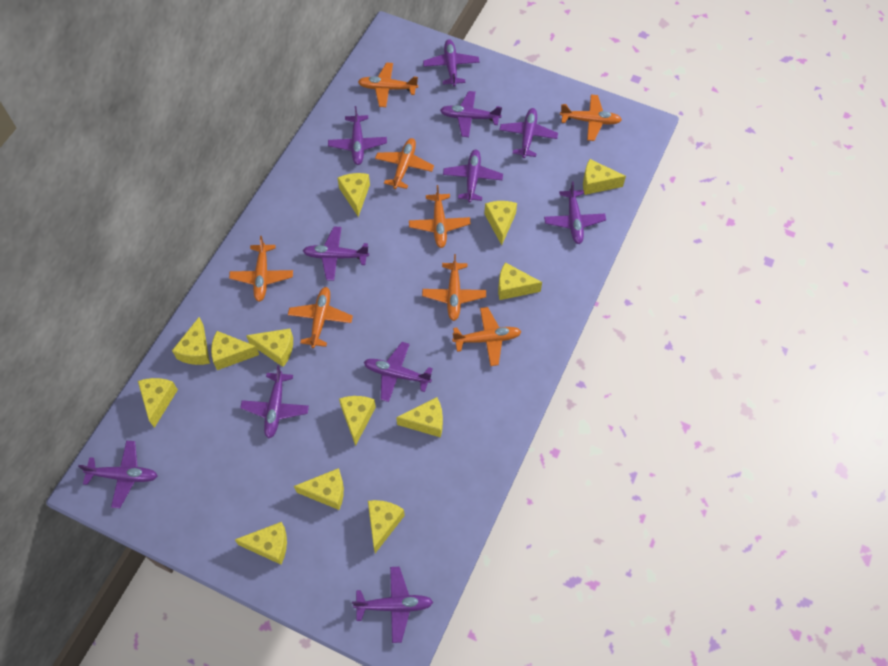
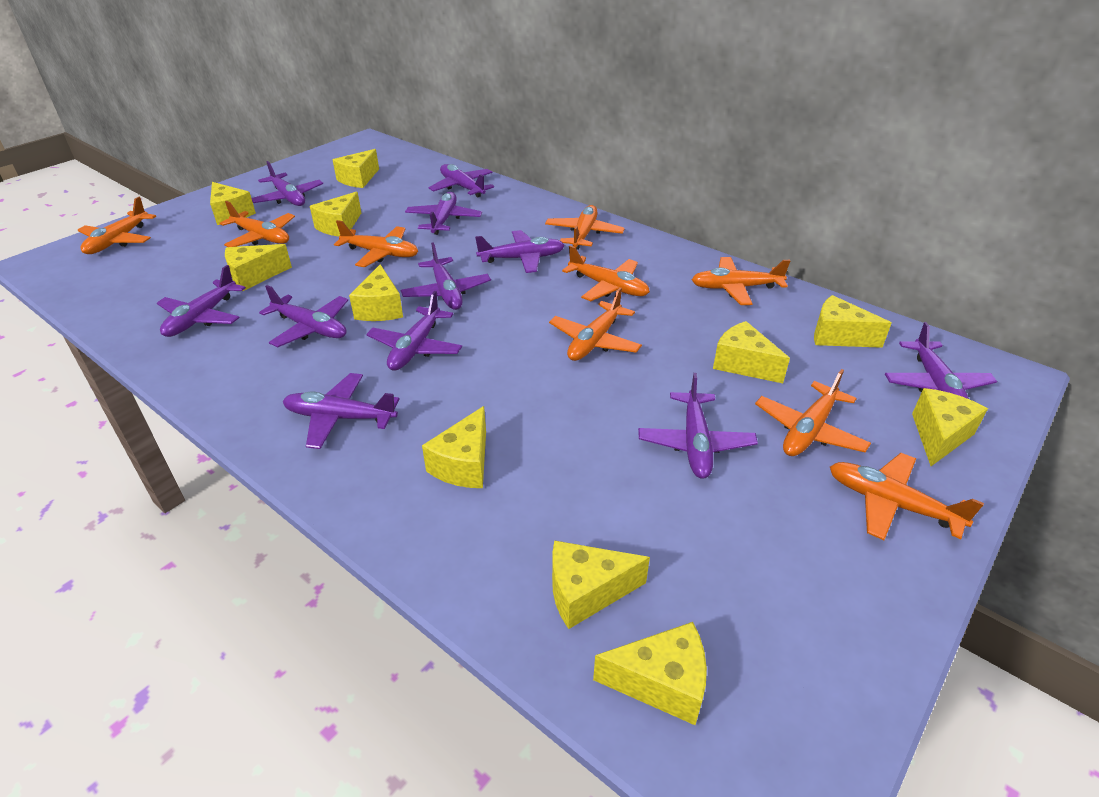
orange plane: 8 -> 9
yellow cheese: 13 -> 11

